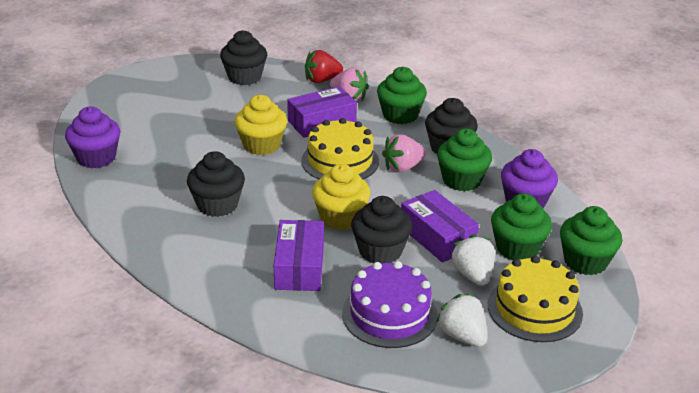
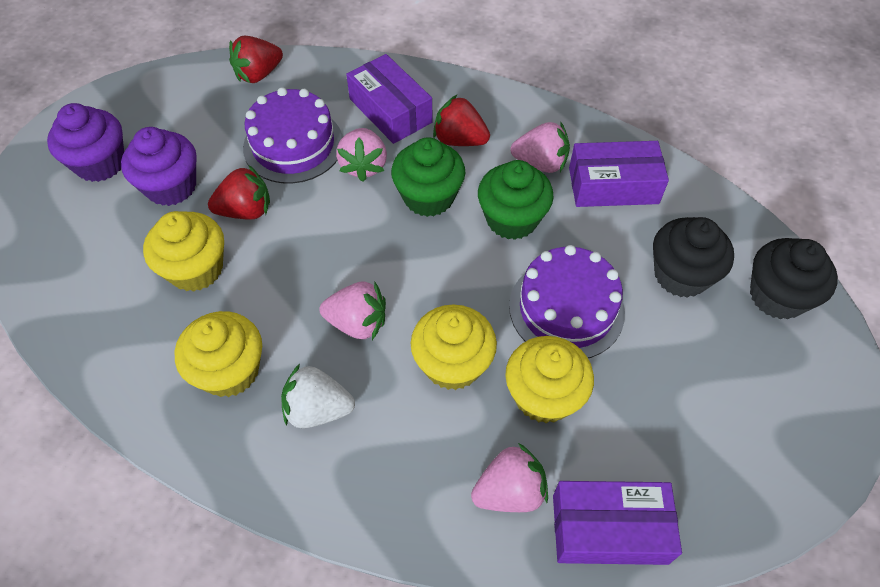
black cupcake: 4 -> 2
green cupcake: 4 -> 2
pink strawberry: 2 -> 4
purple cake: 1 -> 2
red strawberry: 1 -> 3
white strawberry: 2 -> 1
yellow cake: 2 -> 0
yellow cupcake: 2 -> 4

